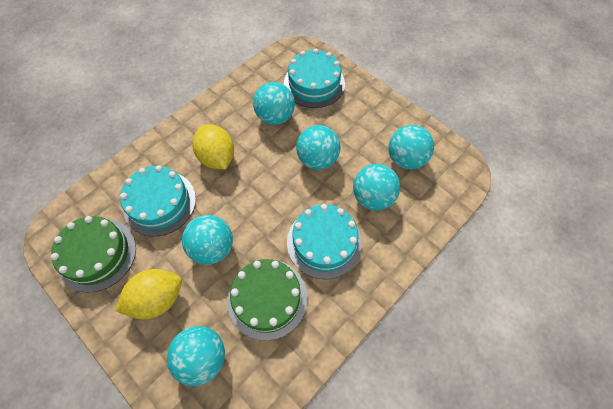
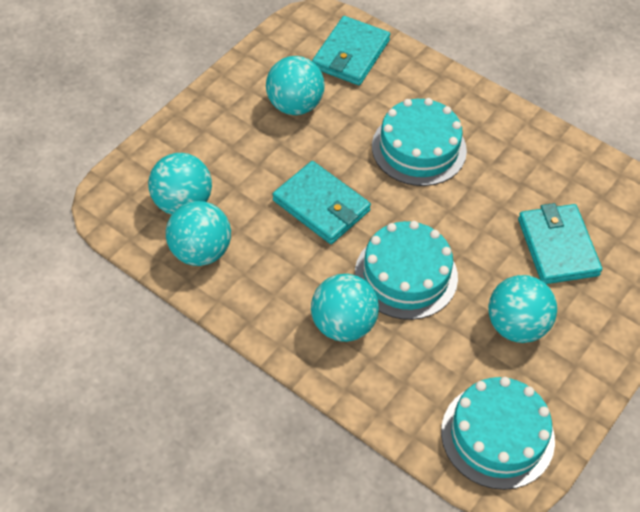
green cake: 2 -> 0
turquoise ball: 6 -> 5
turquoise wallet: 0 -> 3
yellow lemon: 2 -> 0

